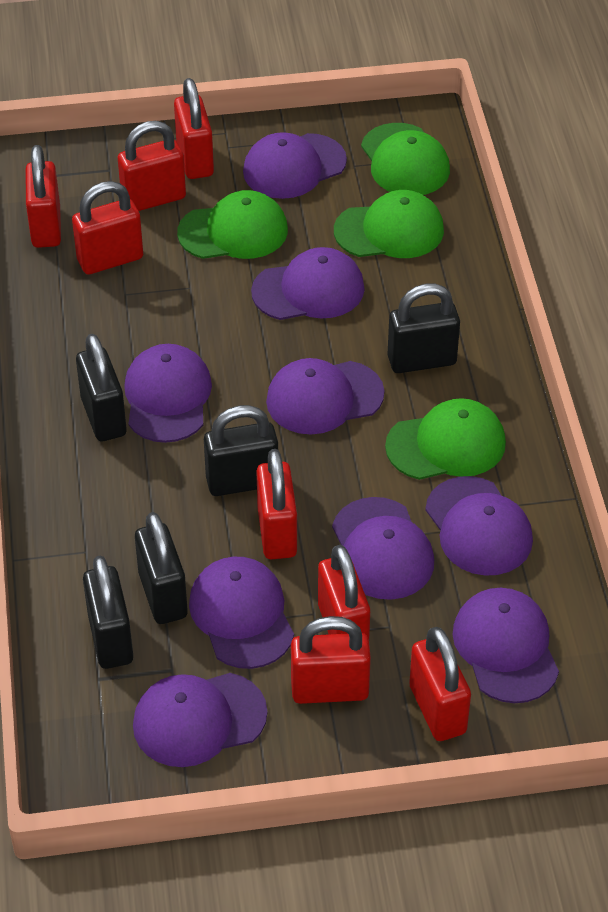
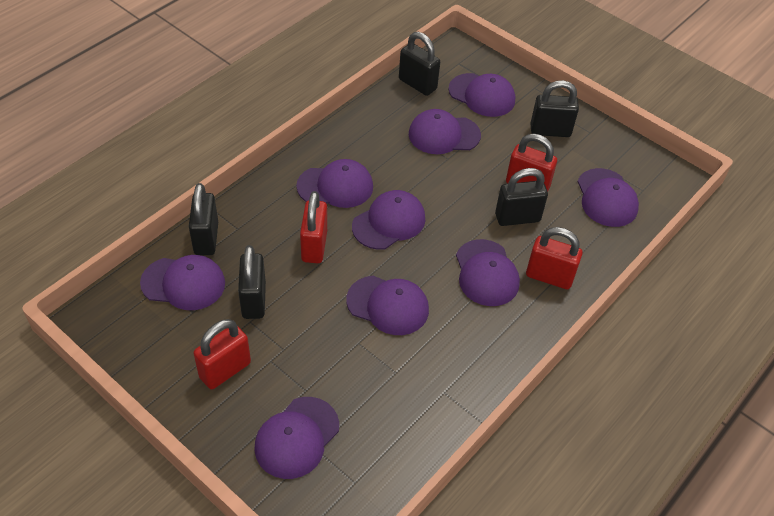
green cap: 4 -> 0
red padlock: 8 -> 4

